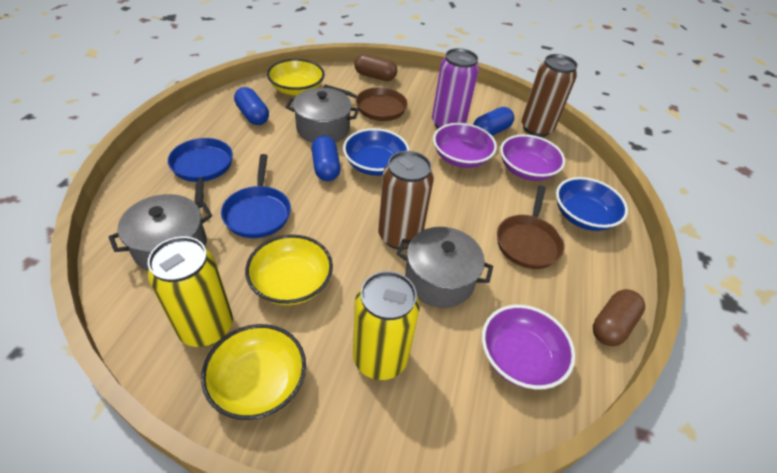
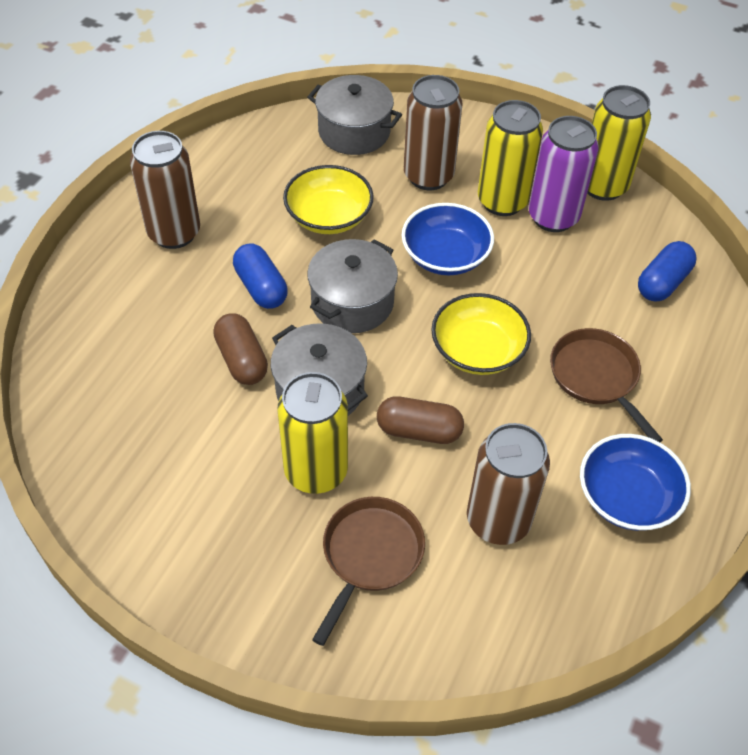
blue capsule: 3 -> 2
blue pan: 2 -> 0
brown can: 2 -> 3
purple bowl: 3 -> 0
yellow bowl: 3 -> 2
yellow can: 2 -> 3

